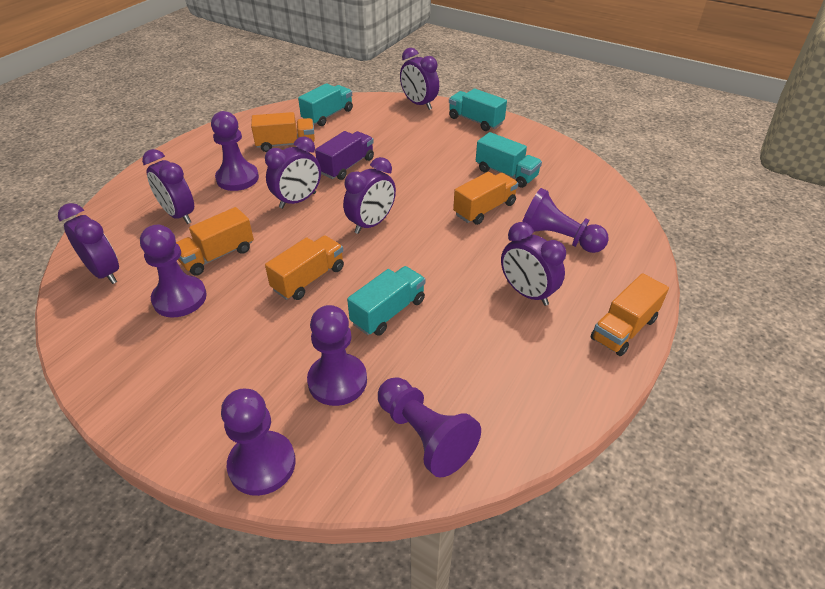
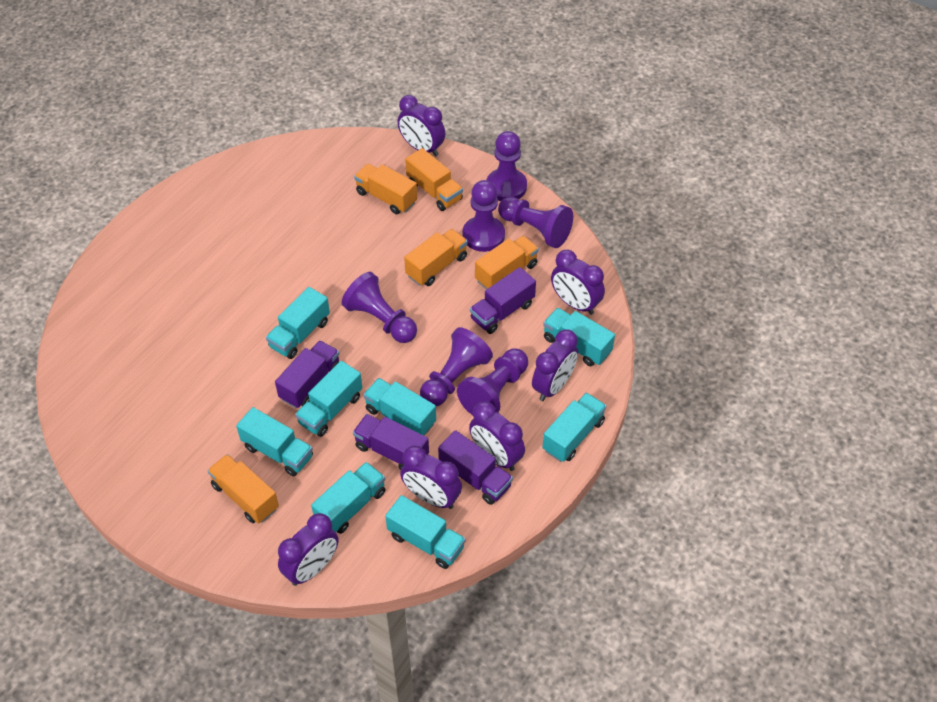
purple truck: 1 -> 4
turquoise truck: 4 -> 8

